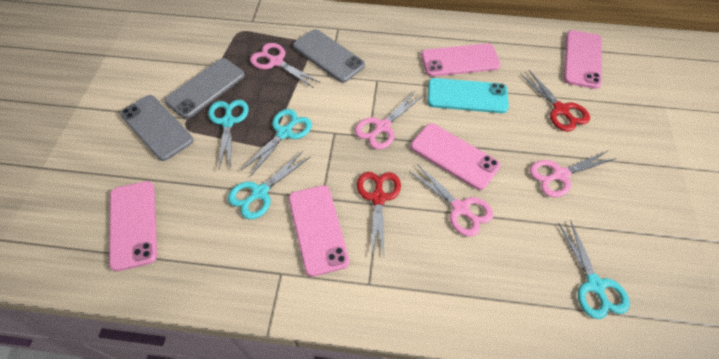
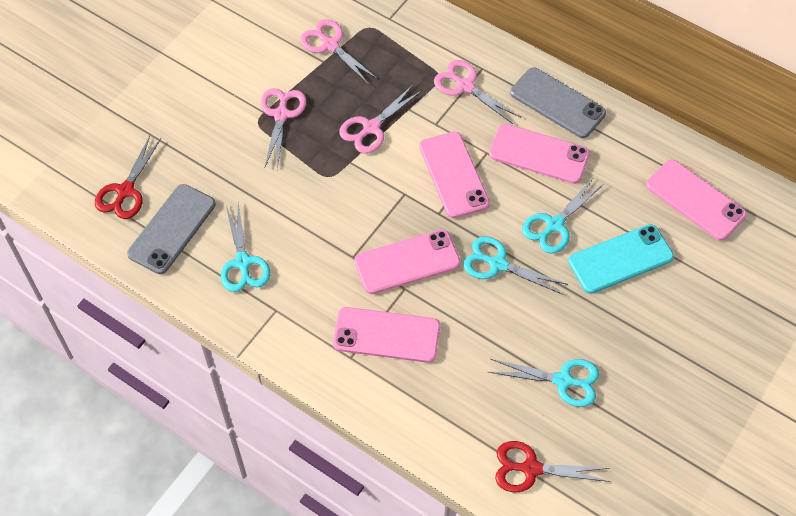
grey phone: 3 -> 2

